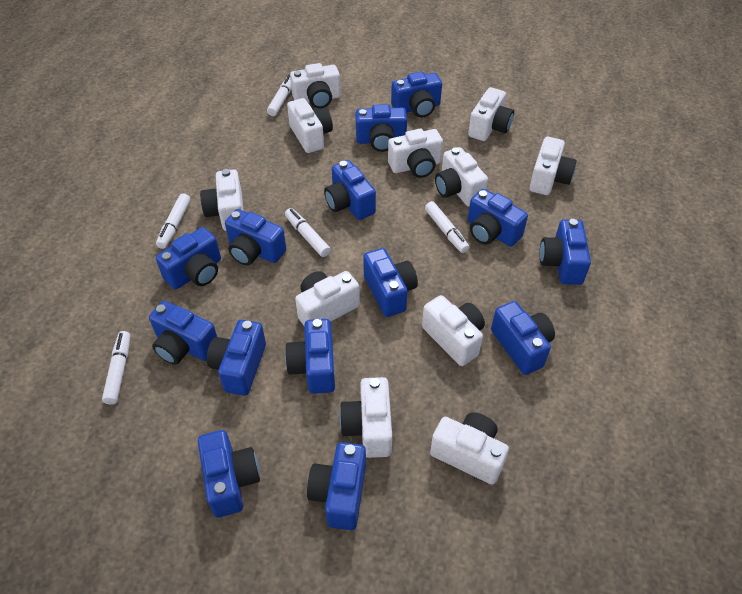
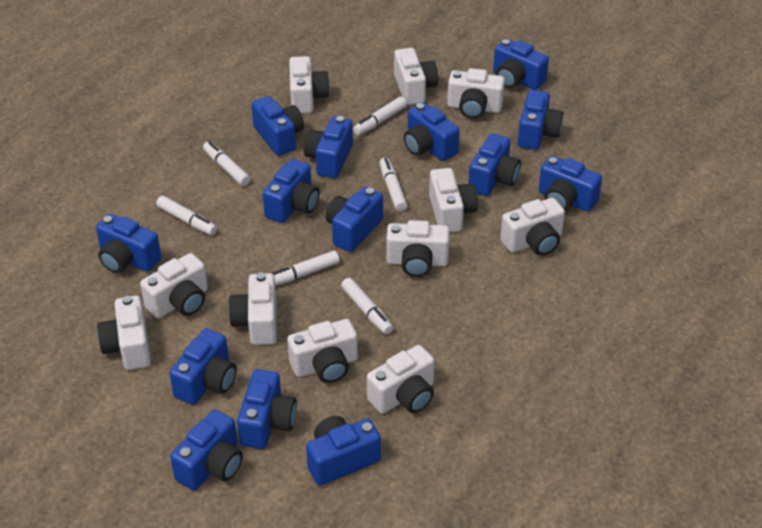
white marker: 5 -> 6

